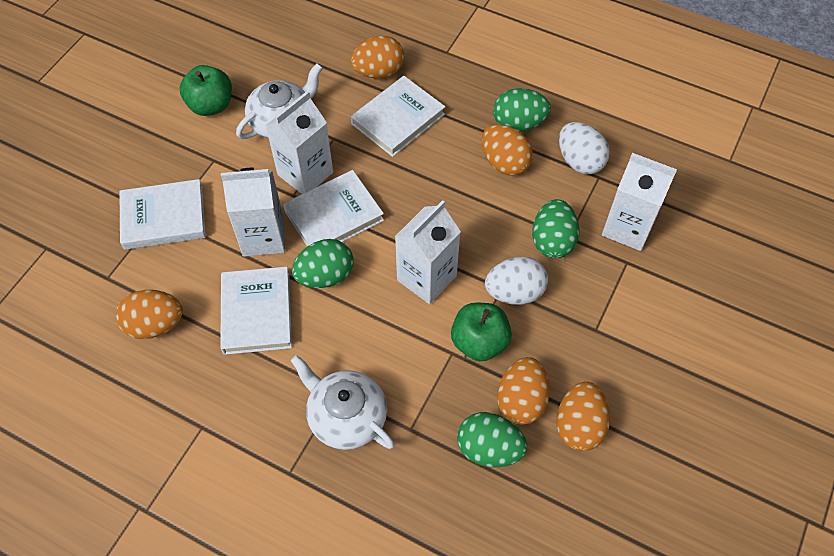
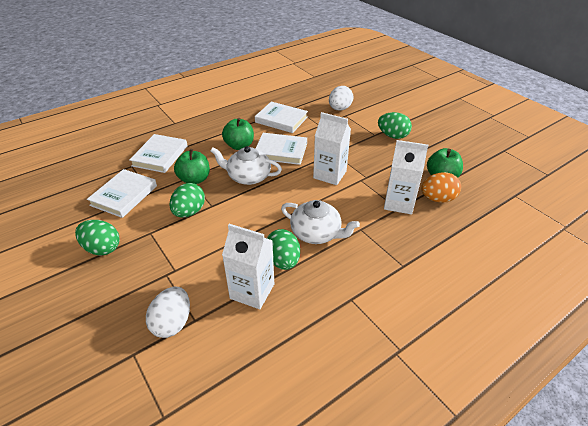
green apple: 2 -> 3
orange egg: 5 -> 1
white carton: 4 -> 3

